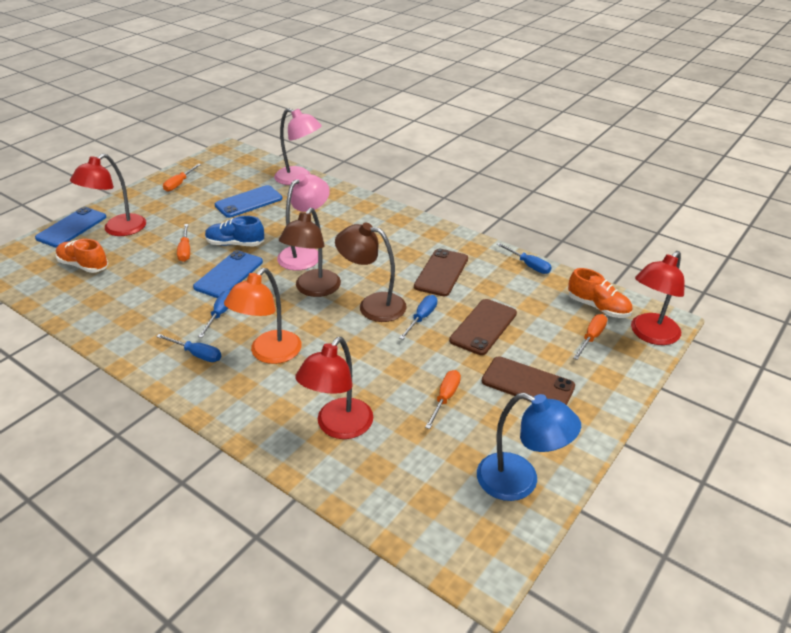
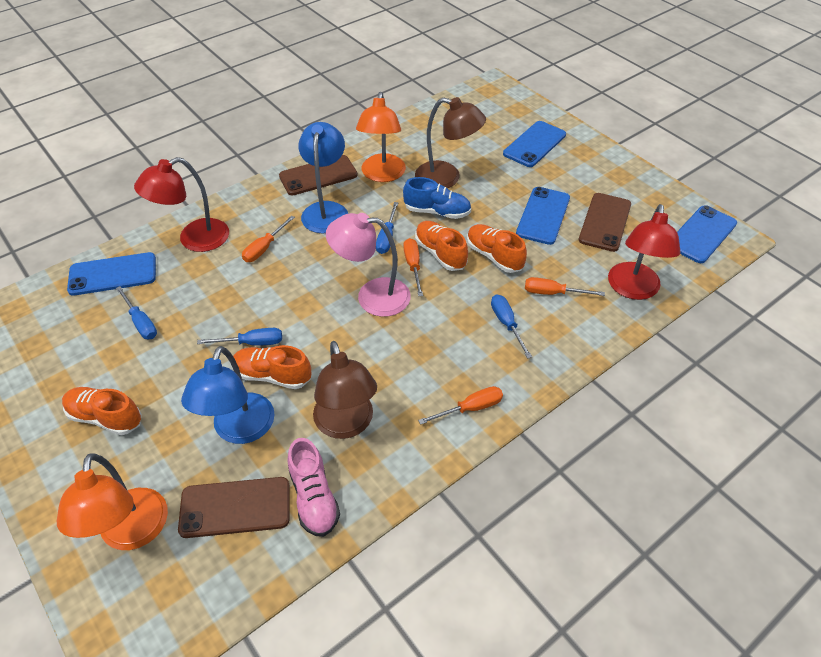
blue lamp: 1 -> 2
blue phone: 3 -> 4
orange lamp: 1 -> 2
orange shoe: 2 -> 4
pink lamp: 2 -> 1
pink shoe: 0 -> 1
red lamp: 3 -> 2

